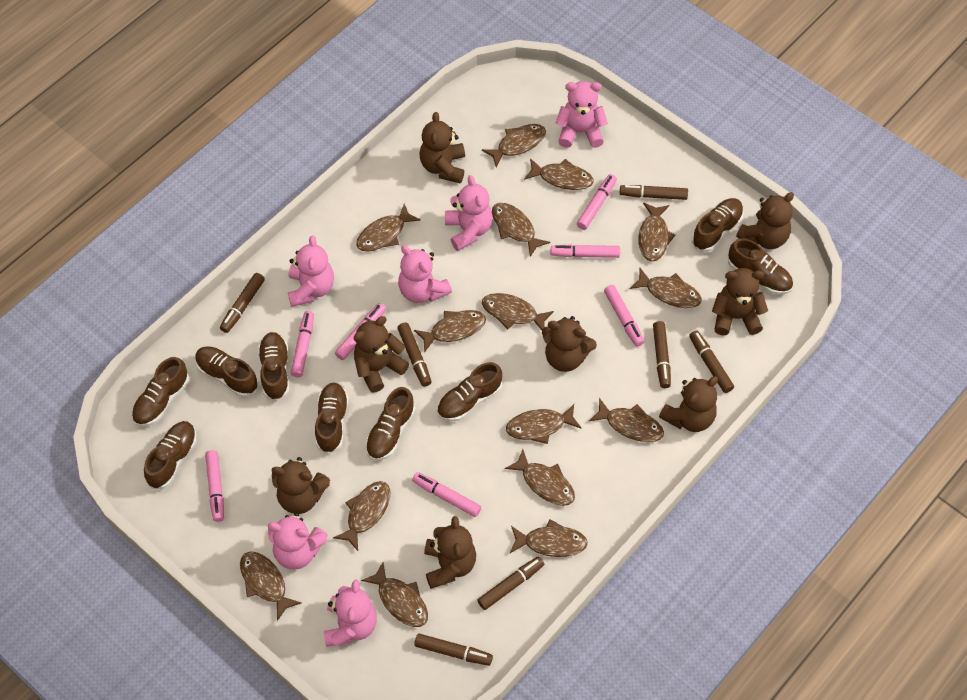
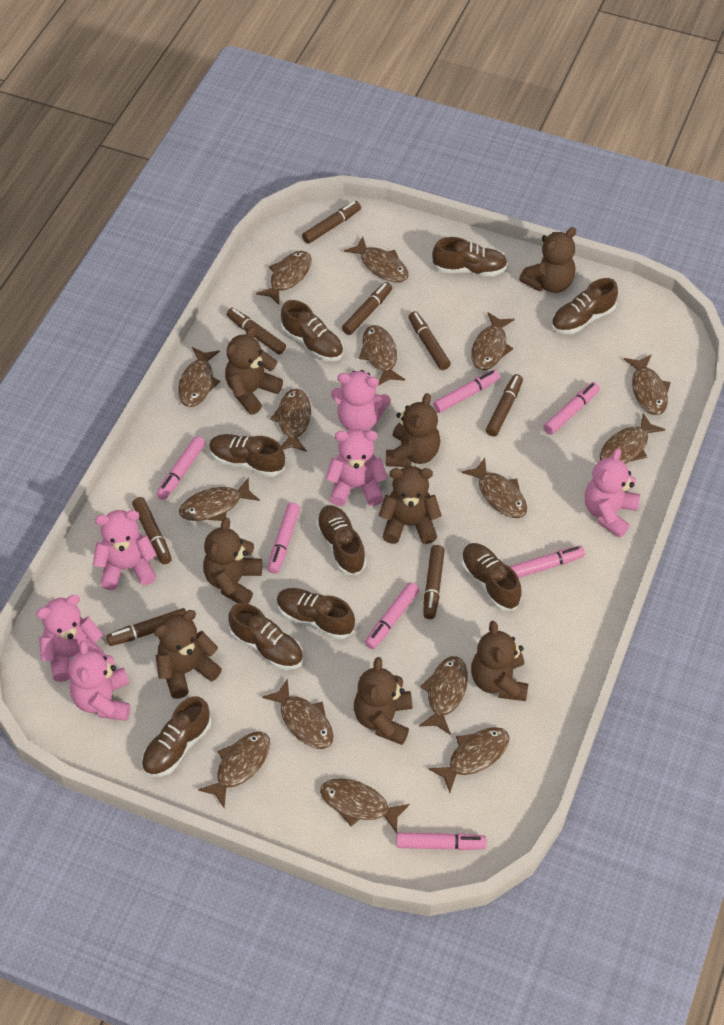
brown marker: 7 -> 8

